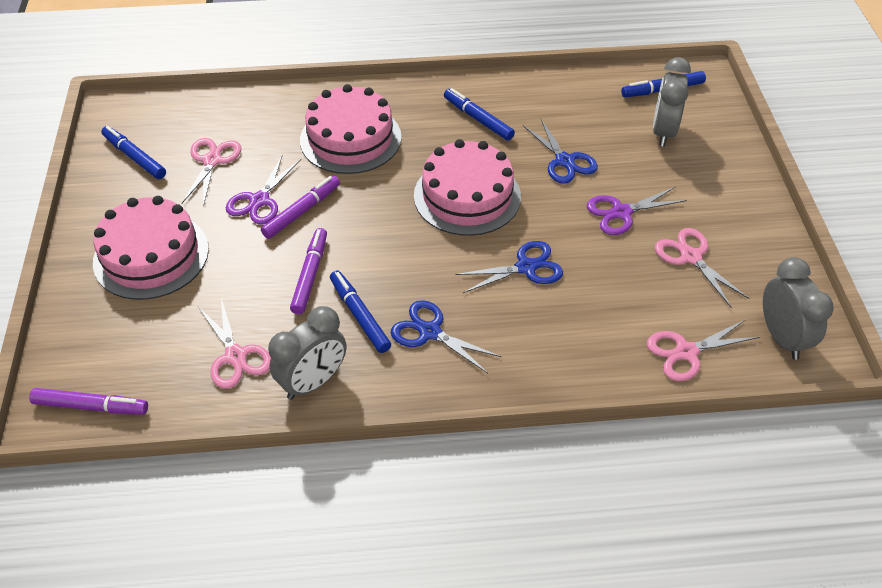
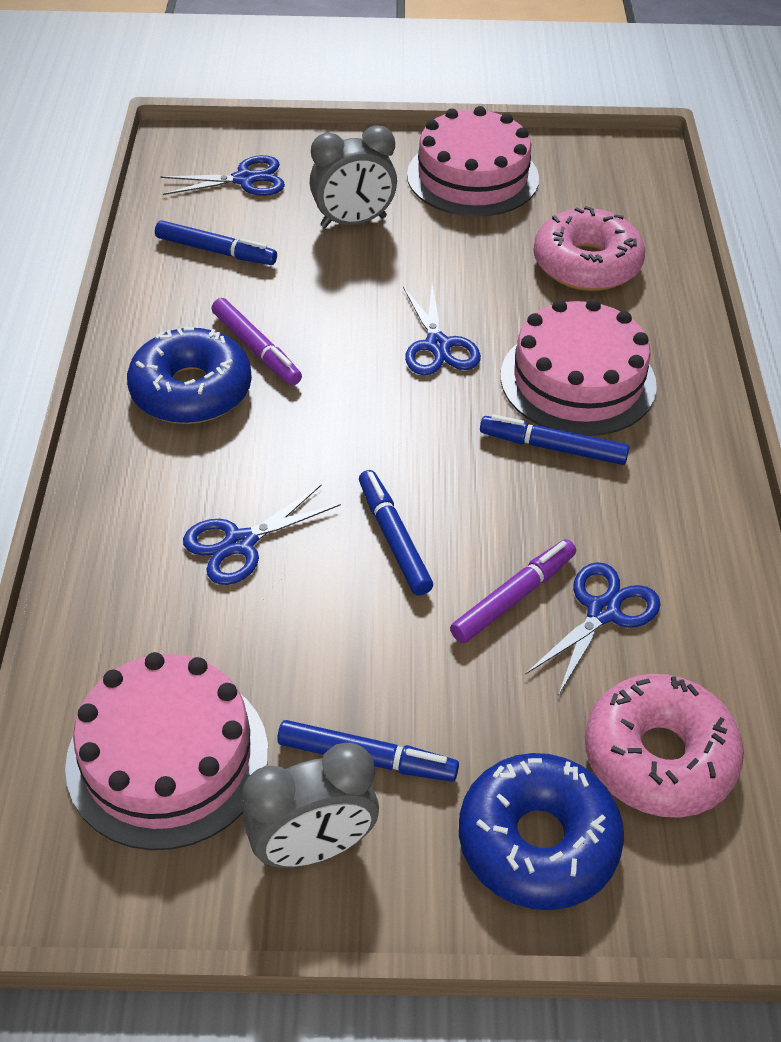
blue donut: 0 -> 2
blue scissors: 3 -> 4
grey clock: 3 -> 2
pink donut: 0 -> 2
pink scissors: 4 -> 0
purple marker: 3 -> 2
purple scissors: 2 -> 0

